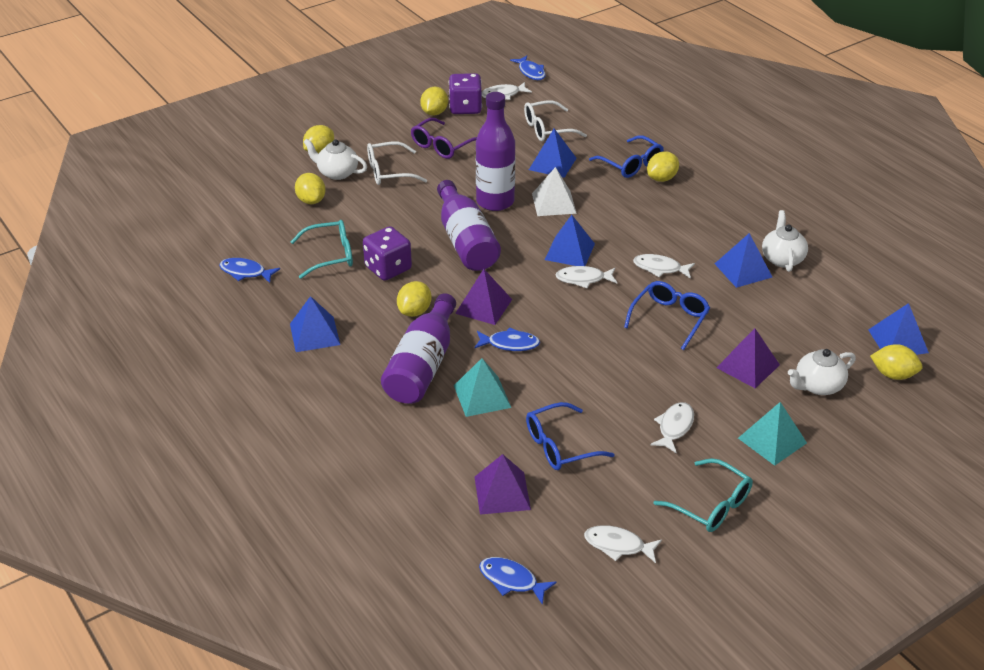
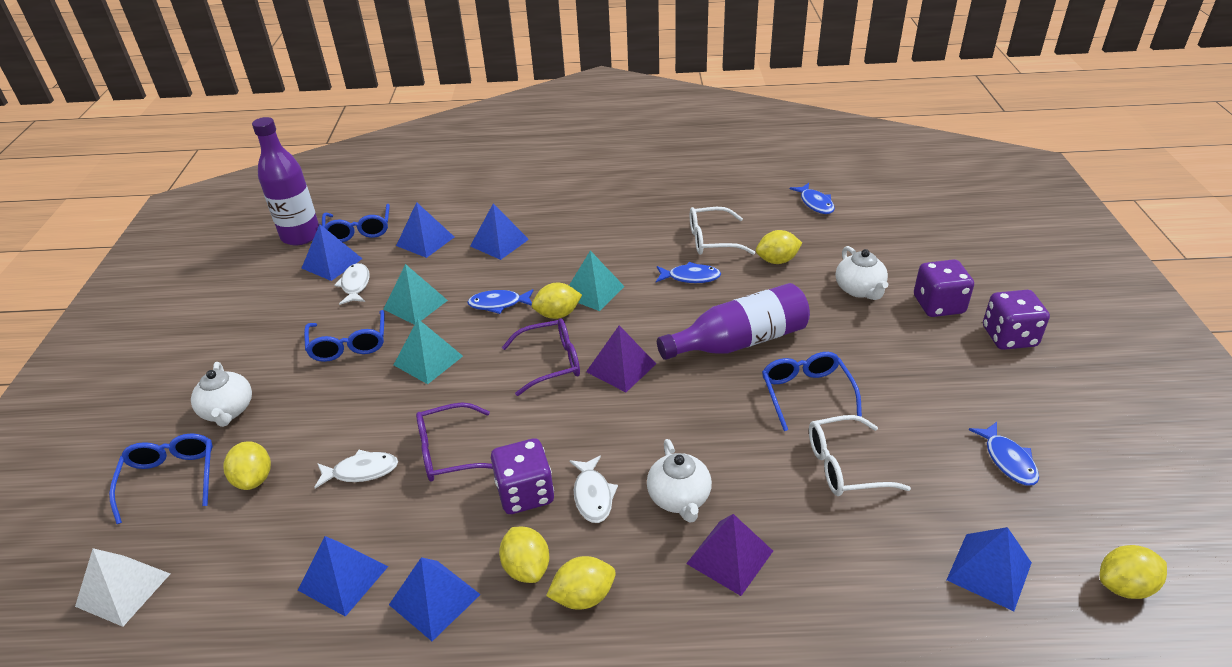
blue glasses: 3 -> 4
blue pyramid: 5 -> 6
purple bottle: 3 -> 2
purple dice: 2 -> 3
purple glasses: 1 -> 2
purple pyramid: 3 -> 2
turquoise glasses: 2 -> 0
turquoise pyramid: 2 -> 3
white fish: 5 -> 3

